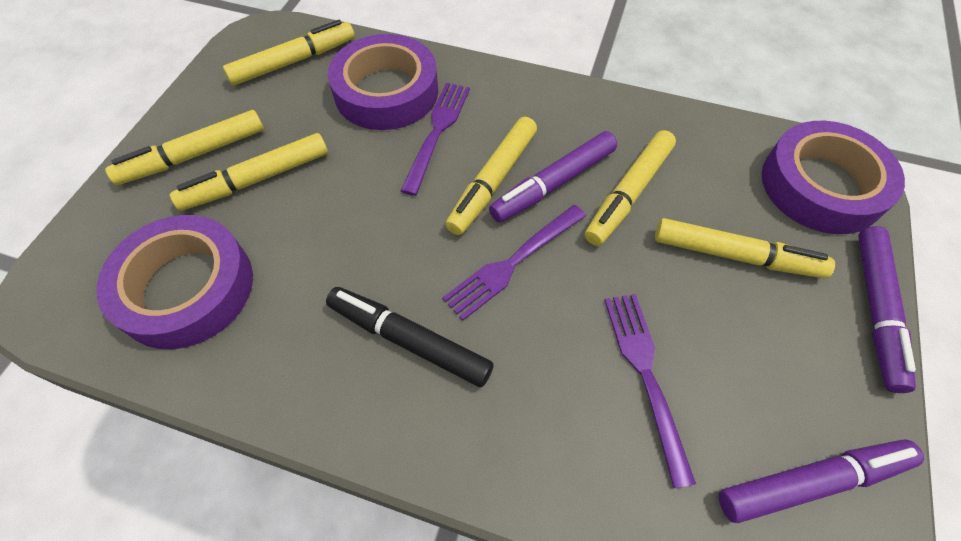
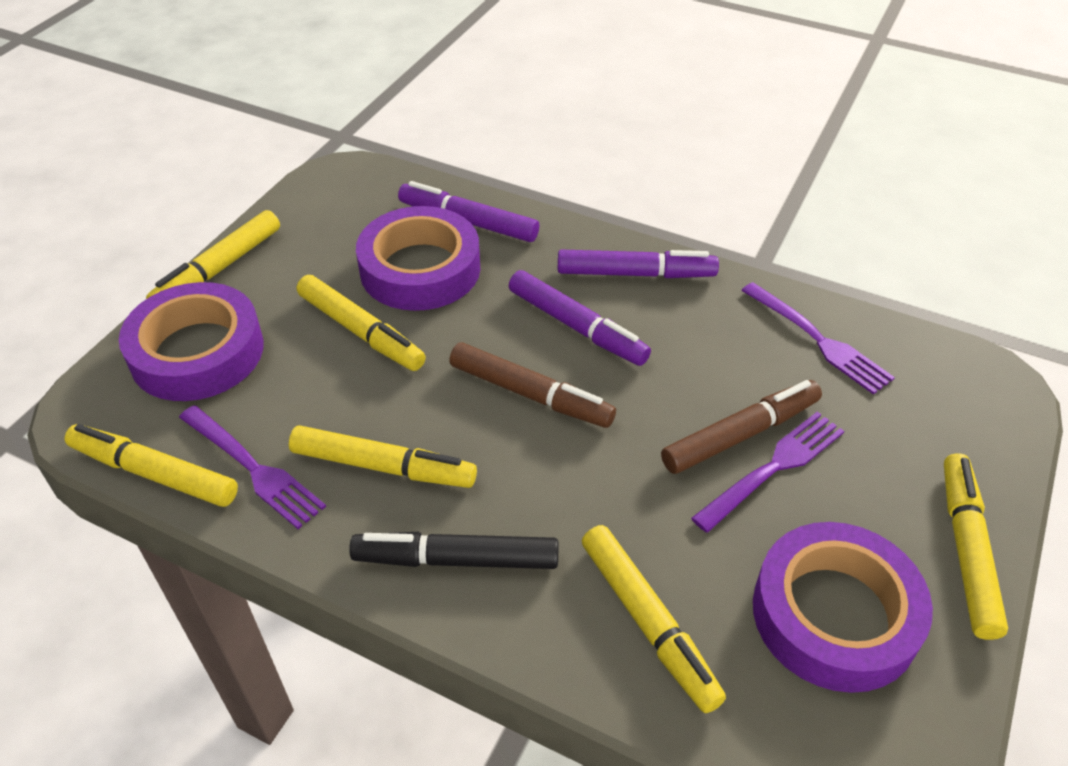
brown marker: 0 -> 2

